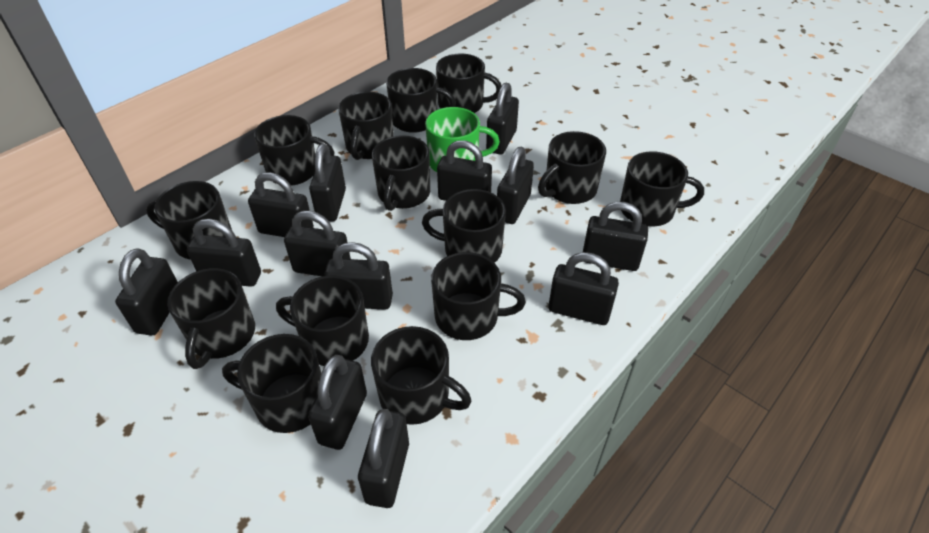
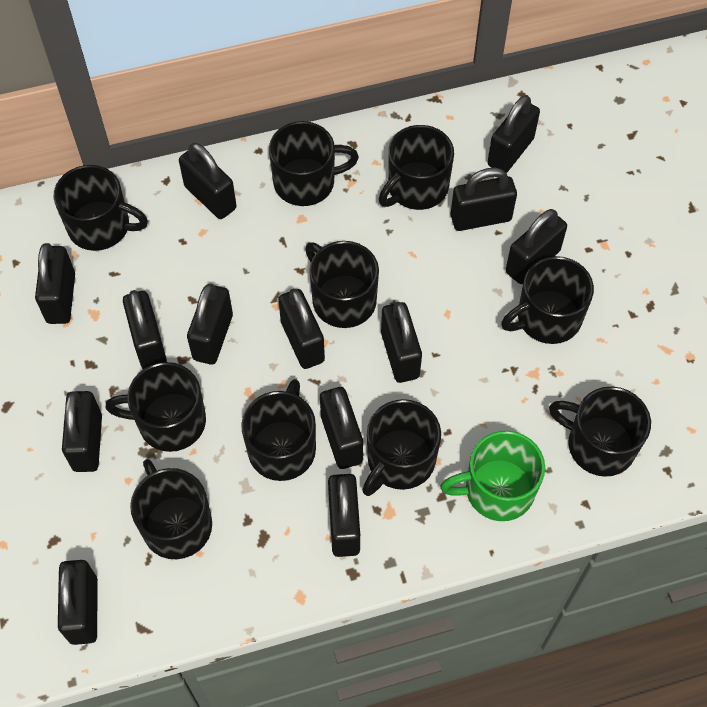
black mug: 14 -> 10

